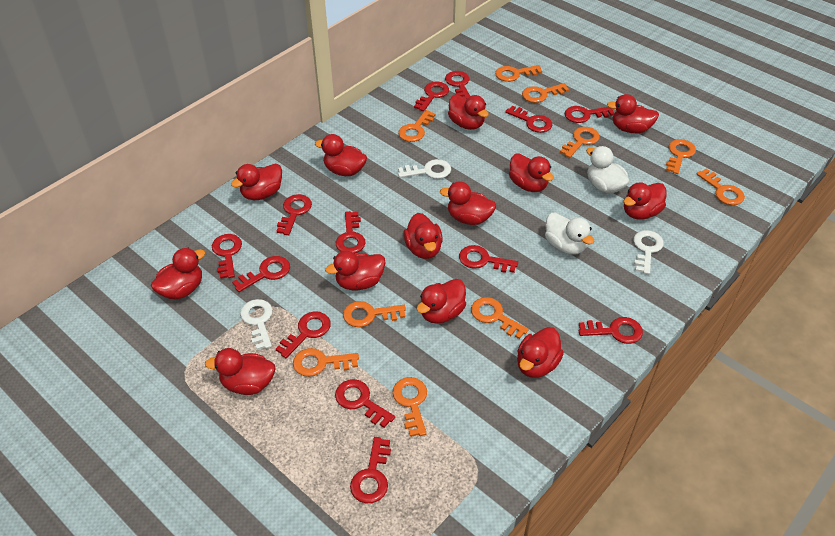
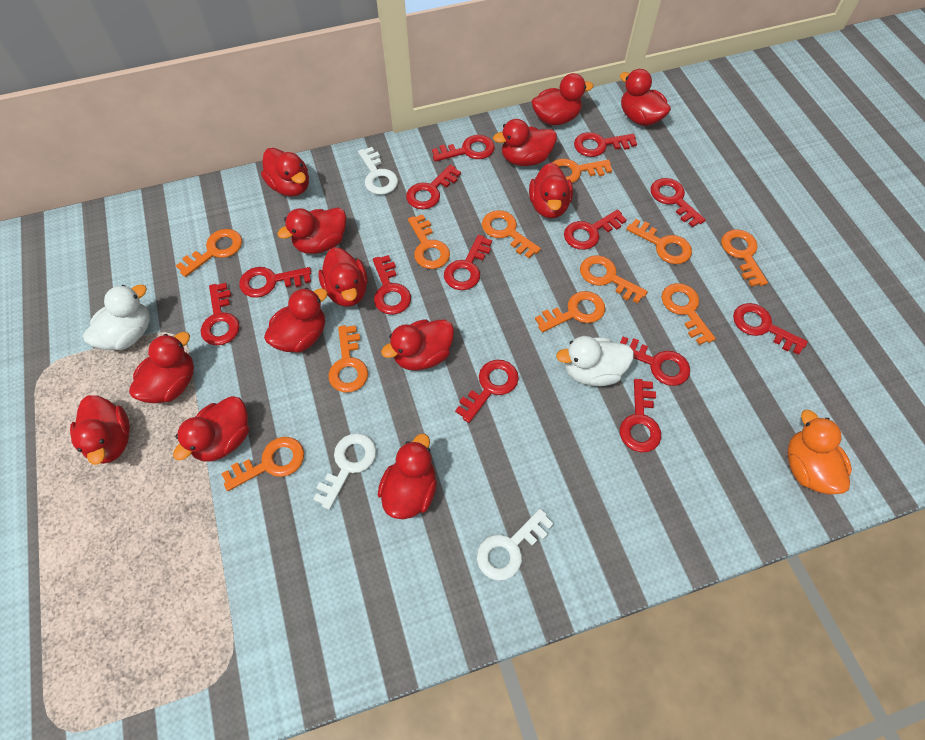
orange duck: 0 -> 1
orange key: 10 -> 11

